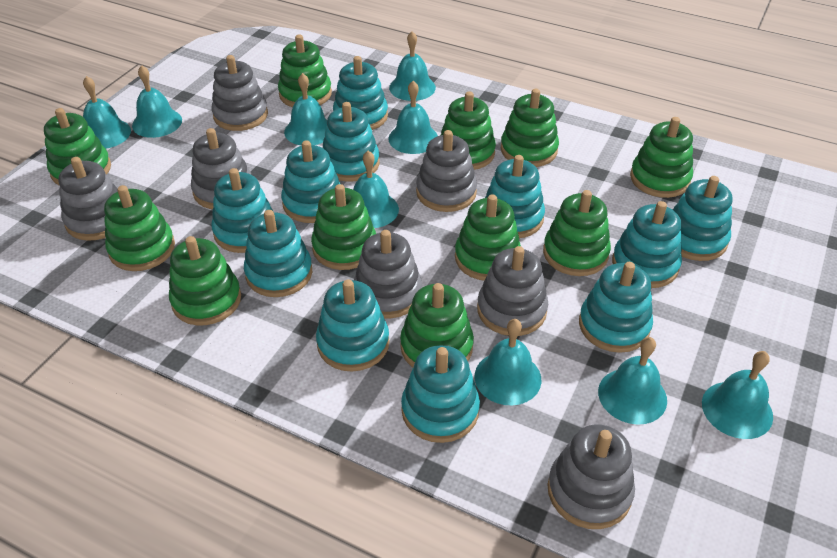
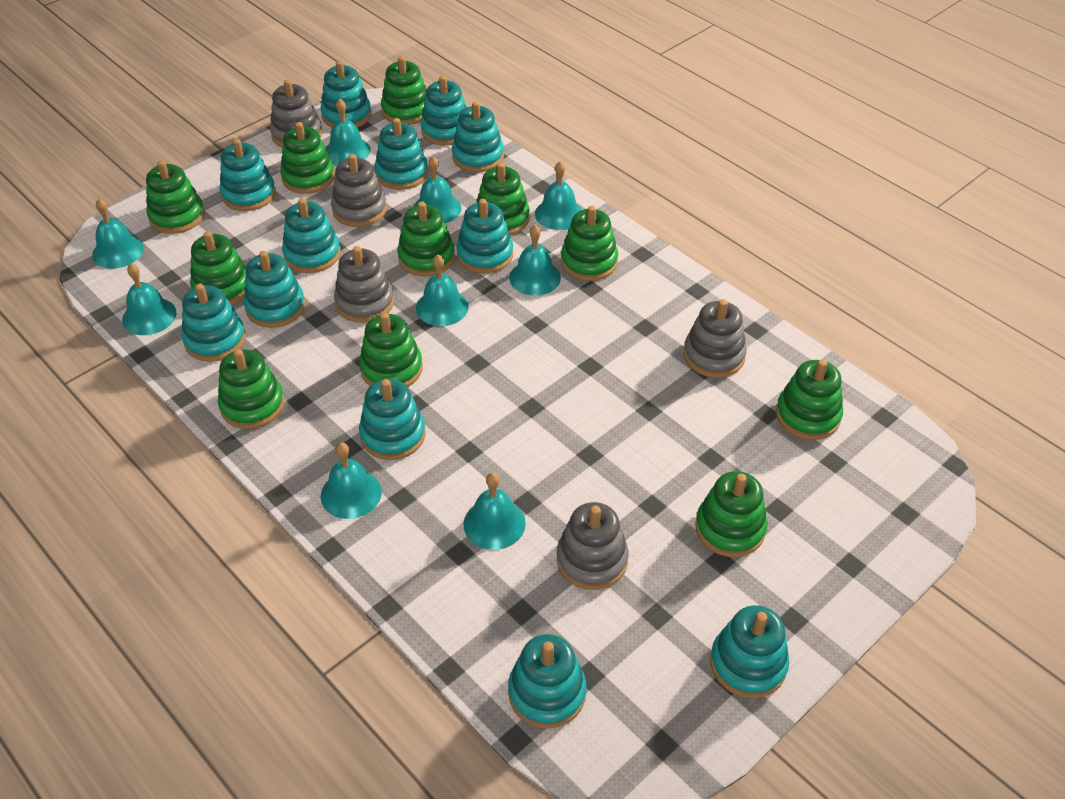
grey stacking toy: 7 -> 5
turquoise stacking toy: 11 -> 12

